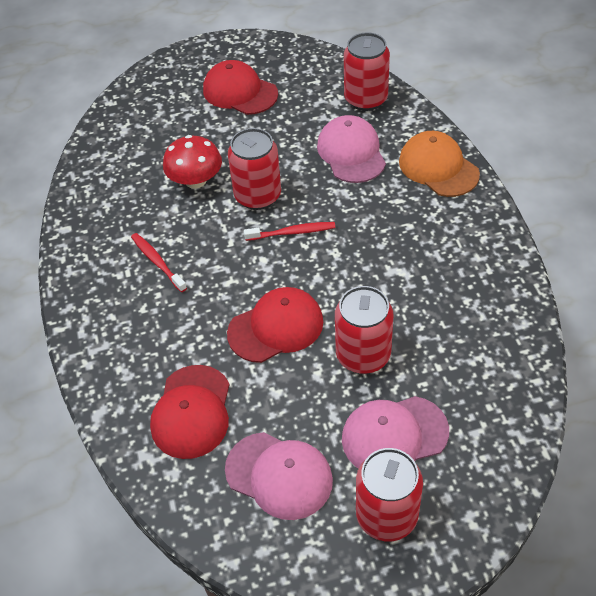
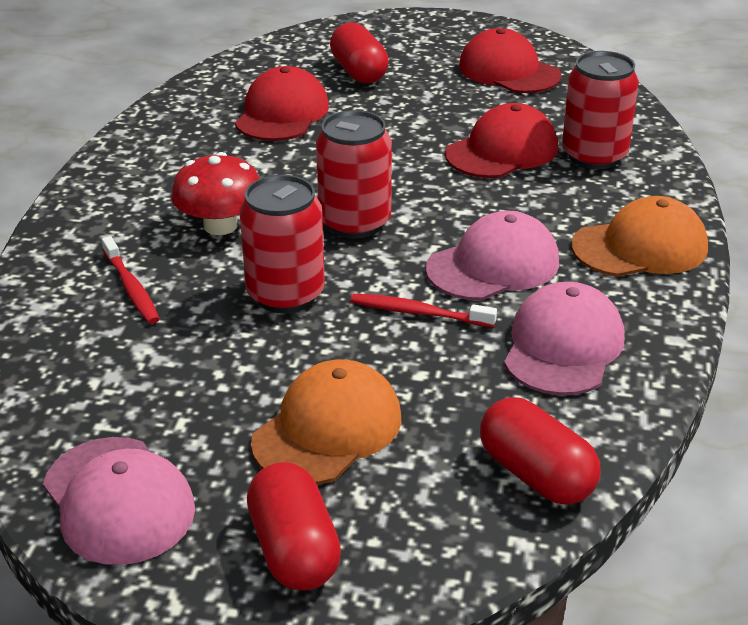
orange cap: 1 -> 2
red can: 4 -> 3
red capsule: 0 -> 3

